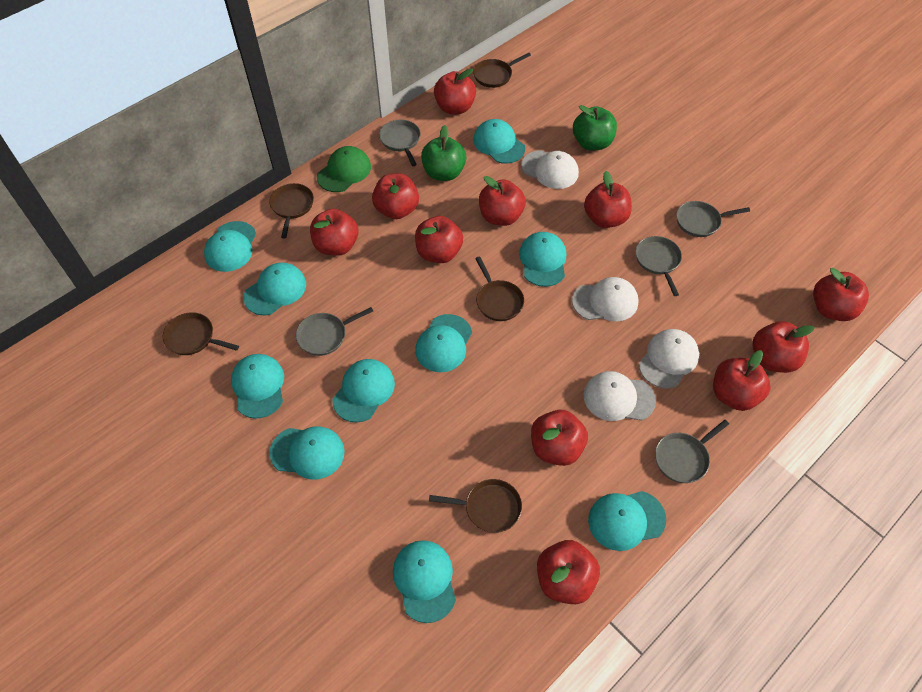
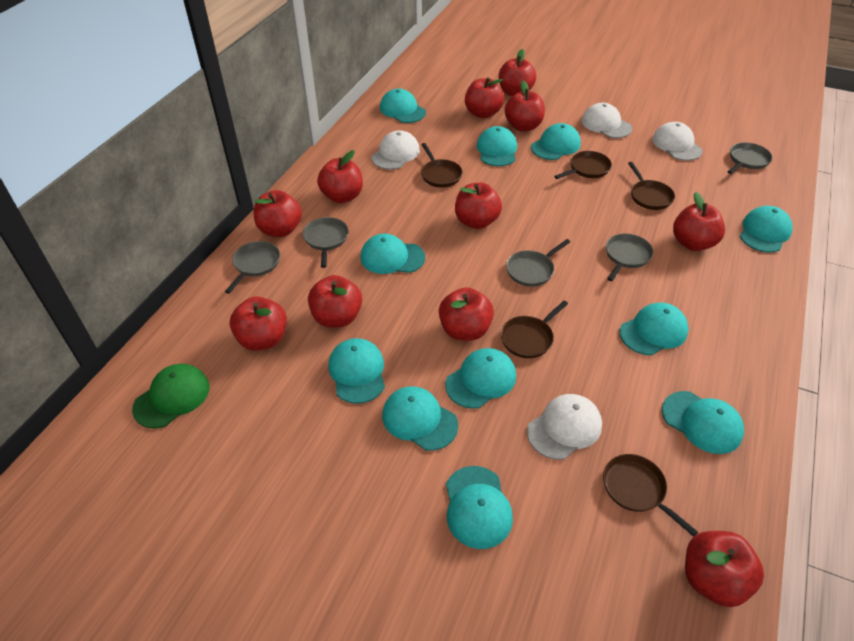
green apple: 2 -> 0
turquoise cap: 10 -> 11

